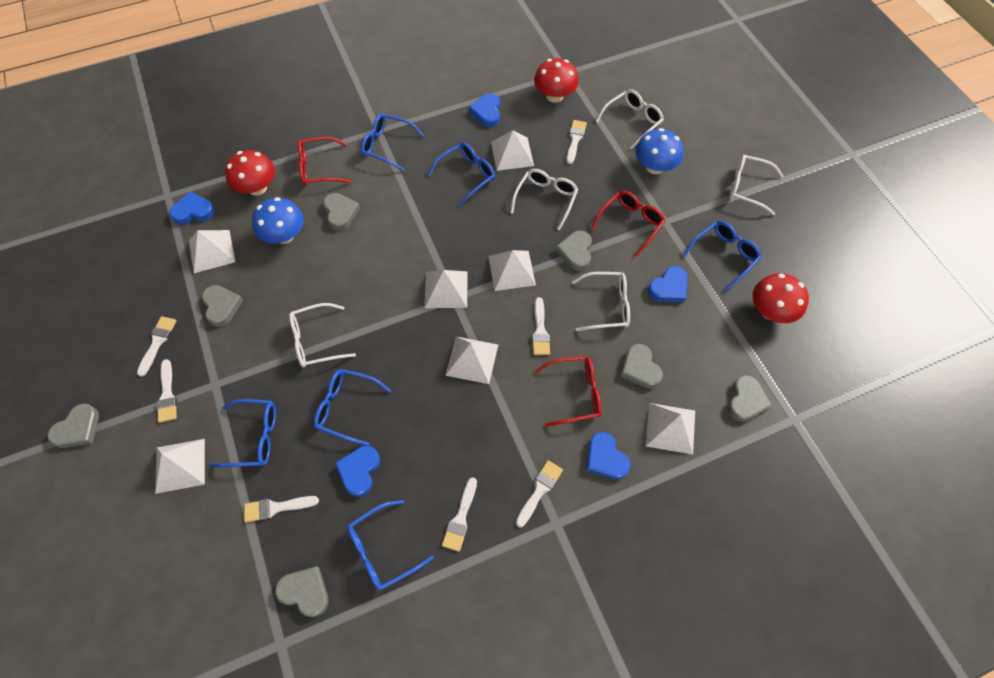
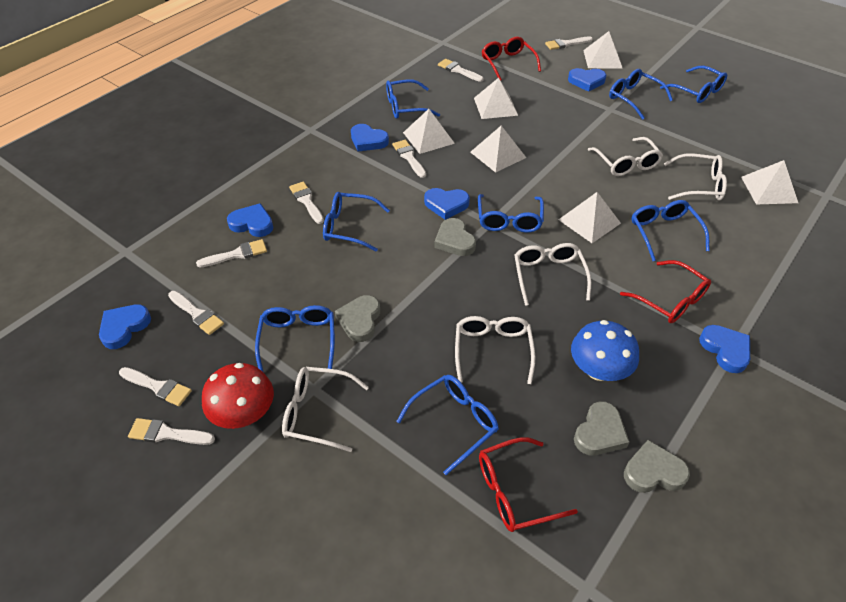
blue glasses: 6 -> 8
blue heart: 5 -> 6
blue mushroom: 2 -> 1
grey heart: 7 -> 4
red mushroom: 3 -> 1
white brush: 7 -> 8
white pyramid: 7 -> 6

